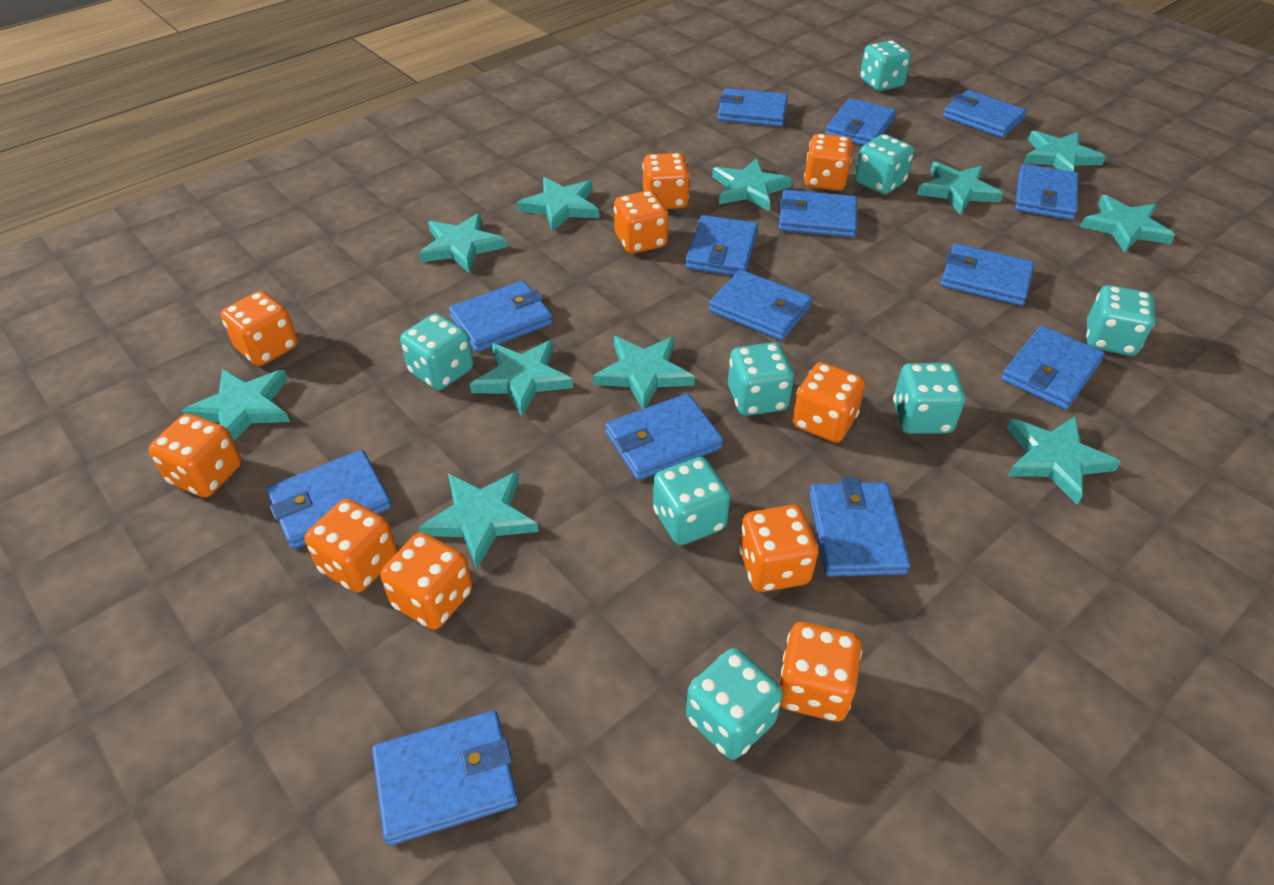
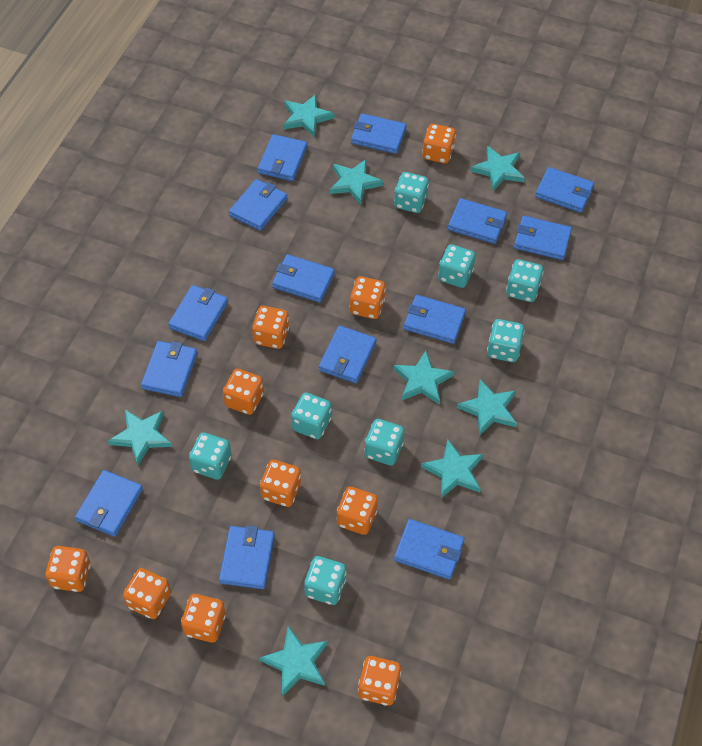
turquoise star: 11 -> 8

